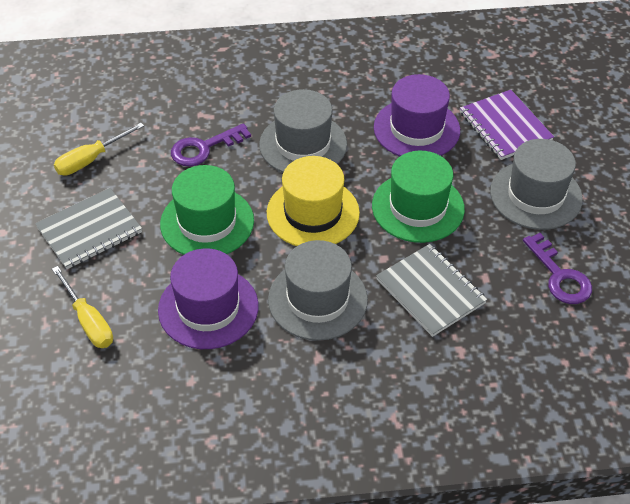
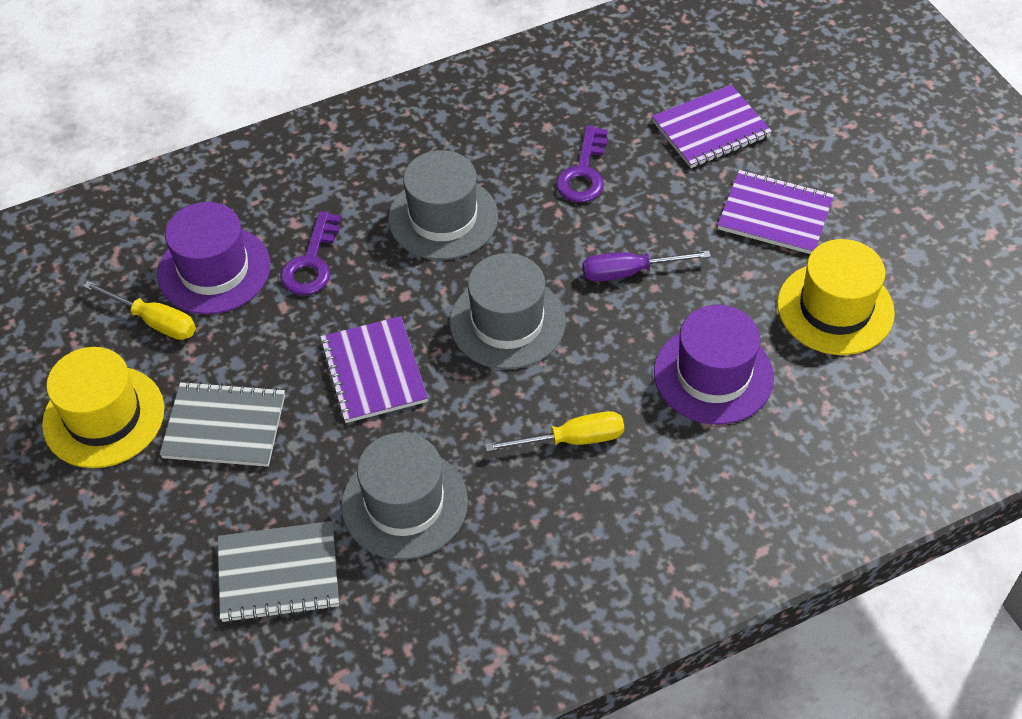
green hat: 2 -> 0
purple notebook: 1 -> 3
purple screwdriver: 0 -> 1
yellow hat: 1 -> 2

